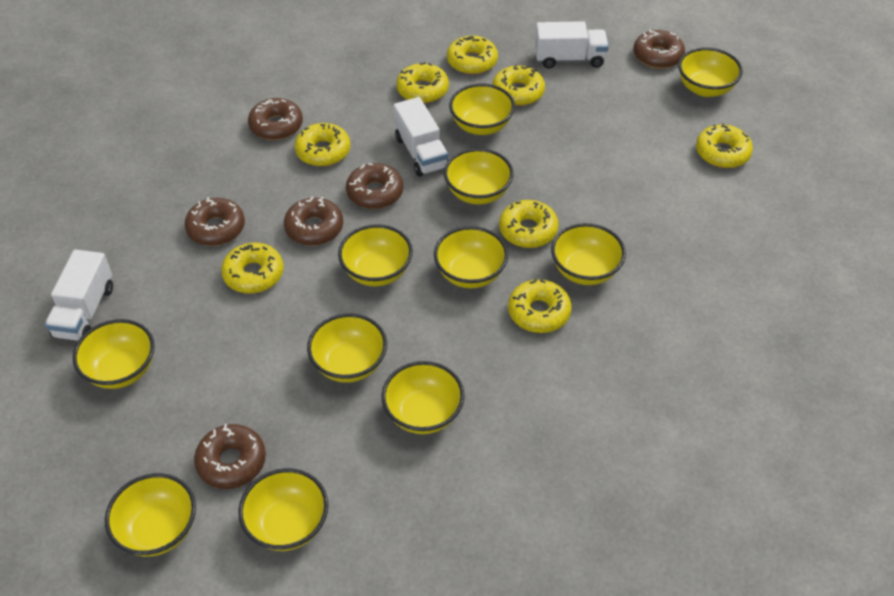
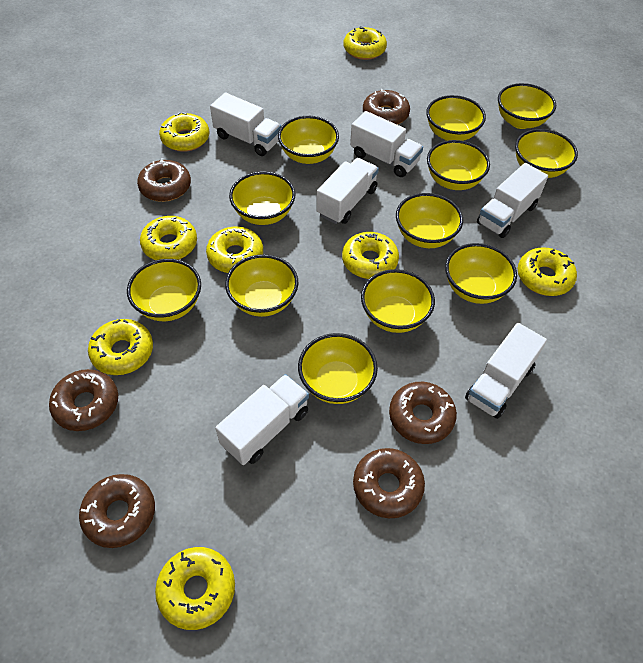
white truck: 3 -> 6
yellow bowl: 11 -> 12

